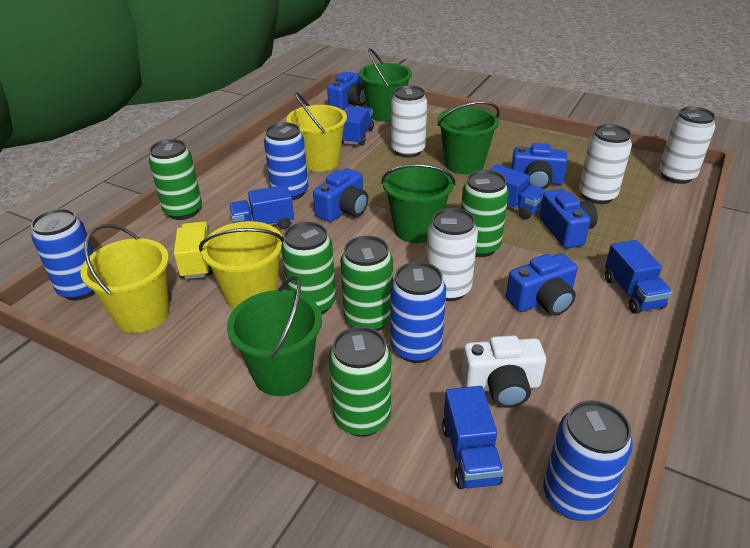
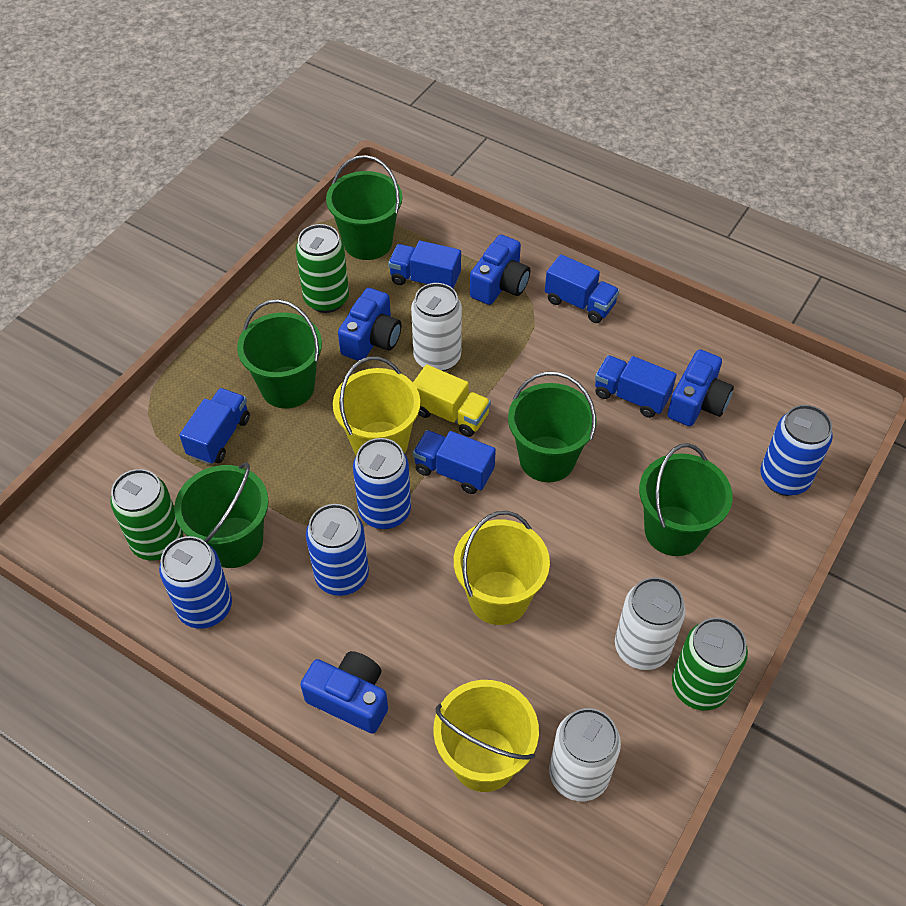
blue camera: 5 -> 4
green bucket: 4 -> 5
green can: 5 -> 3
white camera: 1 -> 0
white can: 4 -> 3

